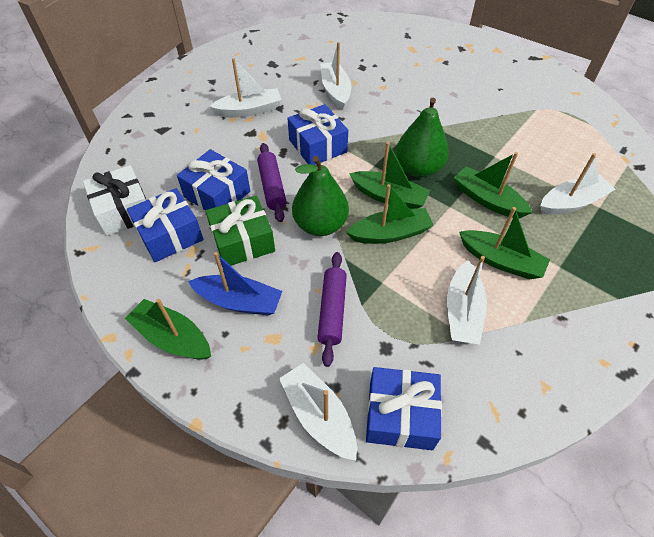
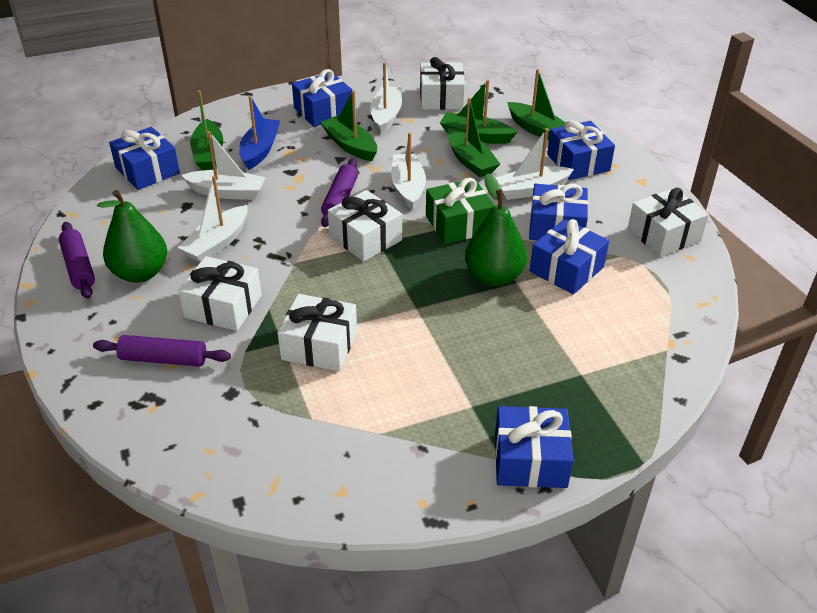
blue gift: 4 -> 6
purple rolling pin: 2 -> 3
white gift: 1 -> 5

